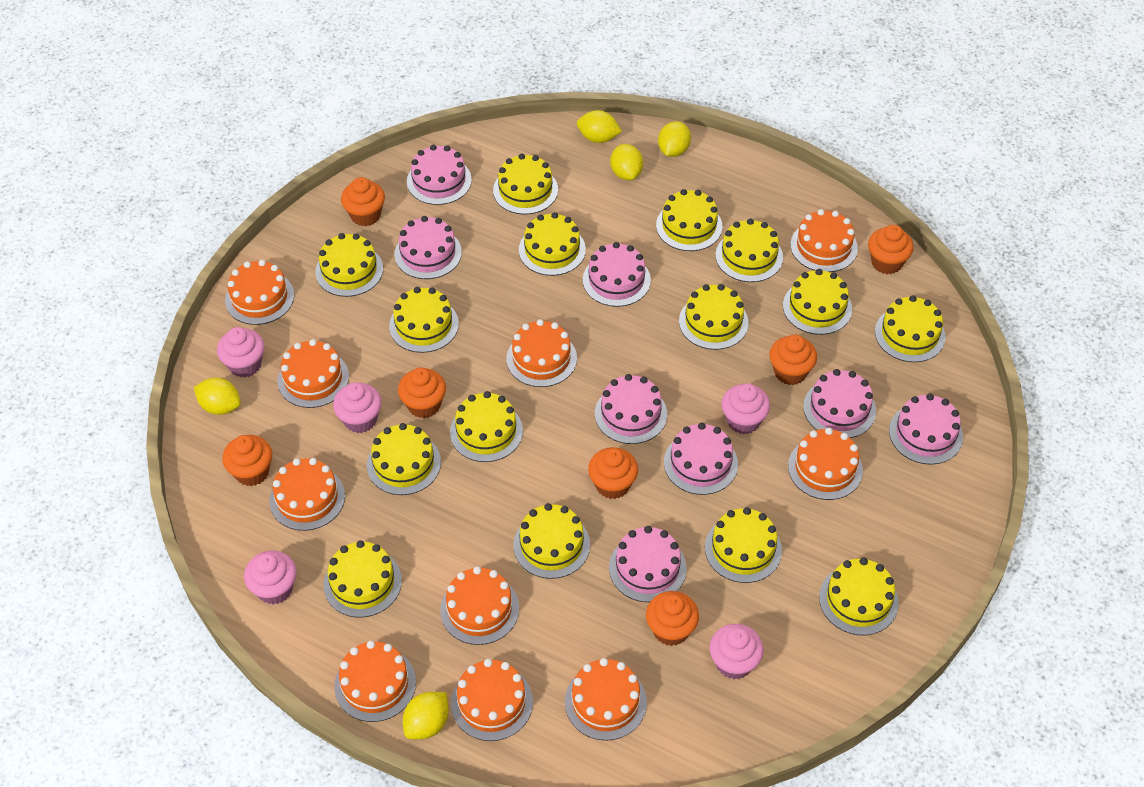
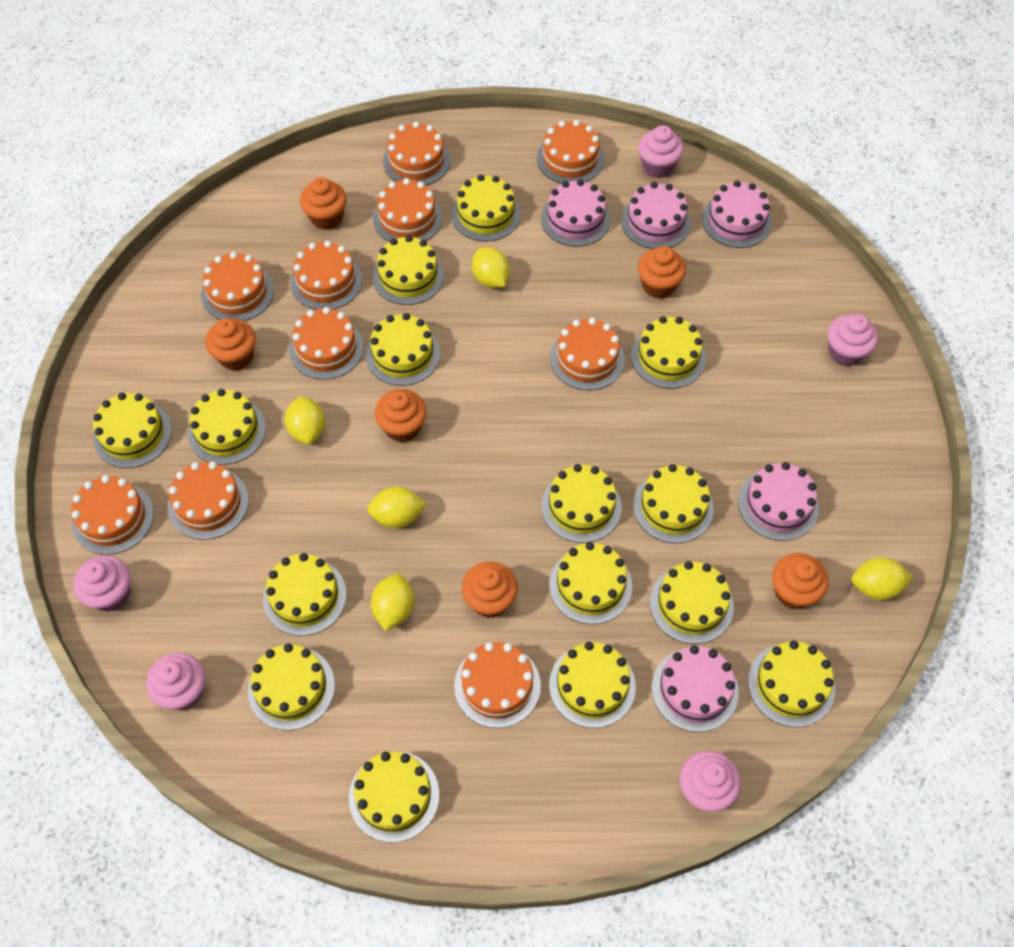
orange cupcake: 7 -> 6
pink cake: 8 -> 5

